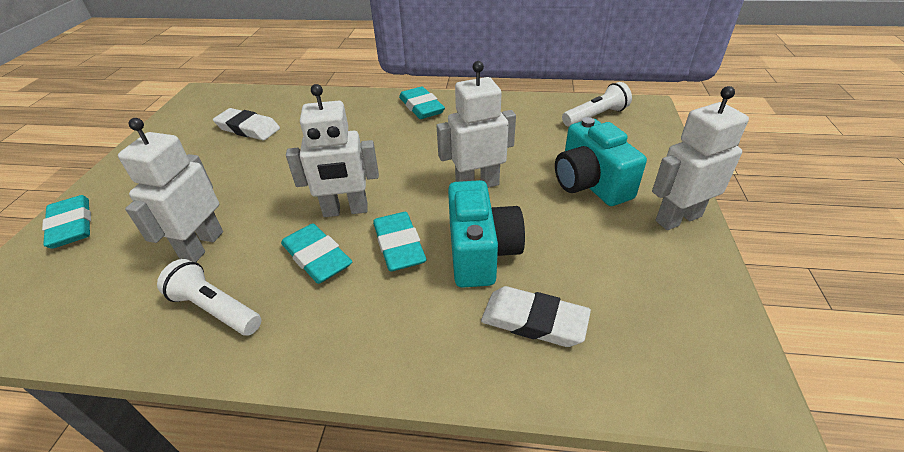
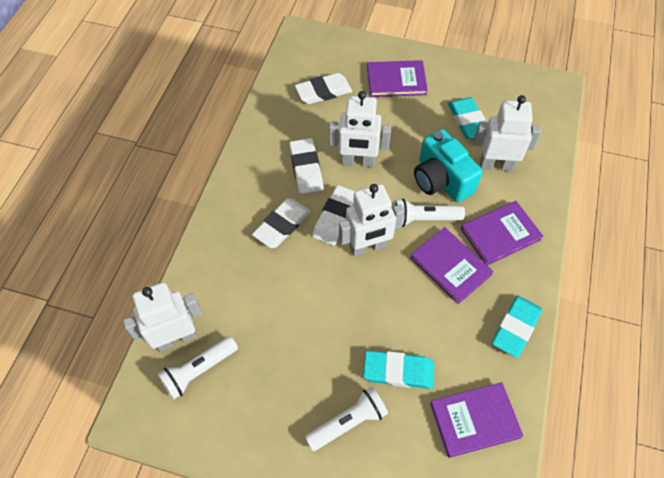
purple book: 0 -> 4
turquoise camera: 2 -> 1
turquoise eraser: 4 -> 3
white eraser: 2 -> 4
white flashlight: 2 -> 3

